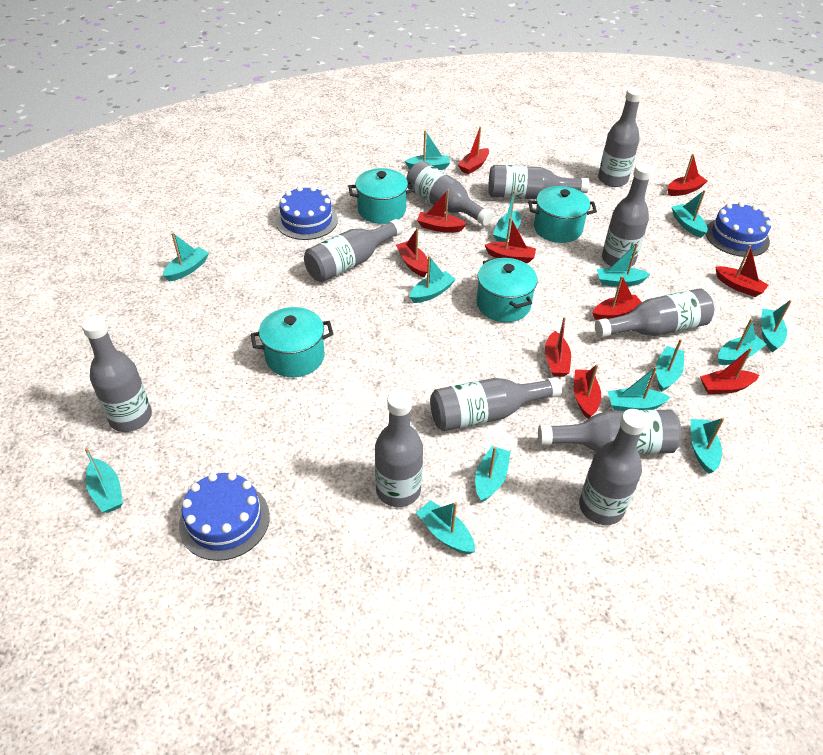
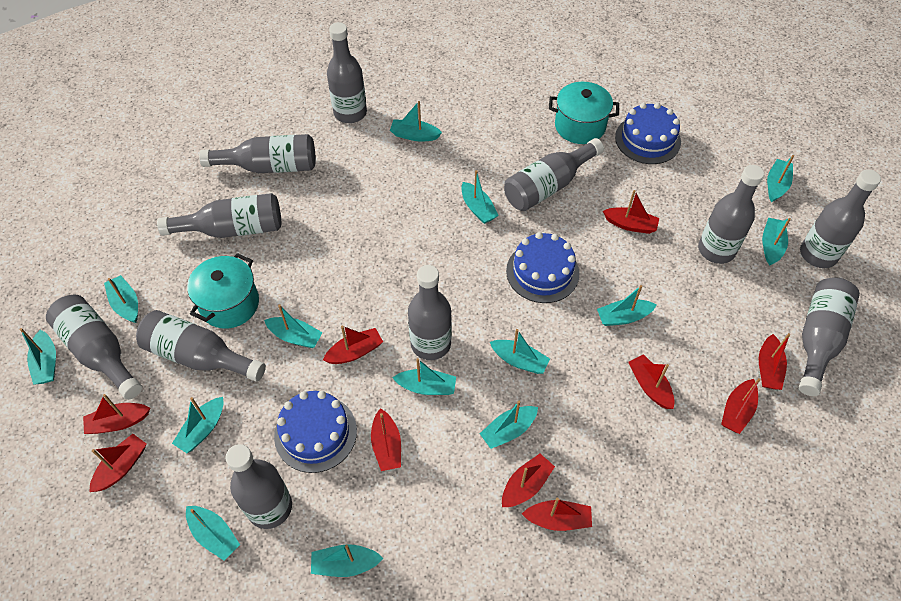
turquoise pot: 4 -> 2

